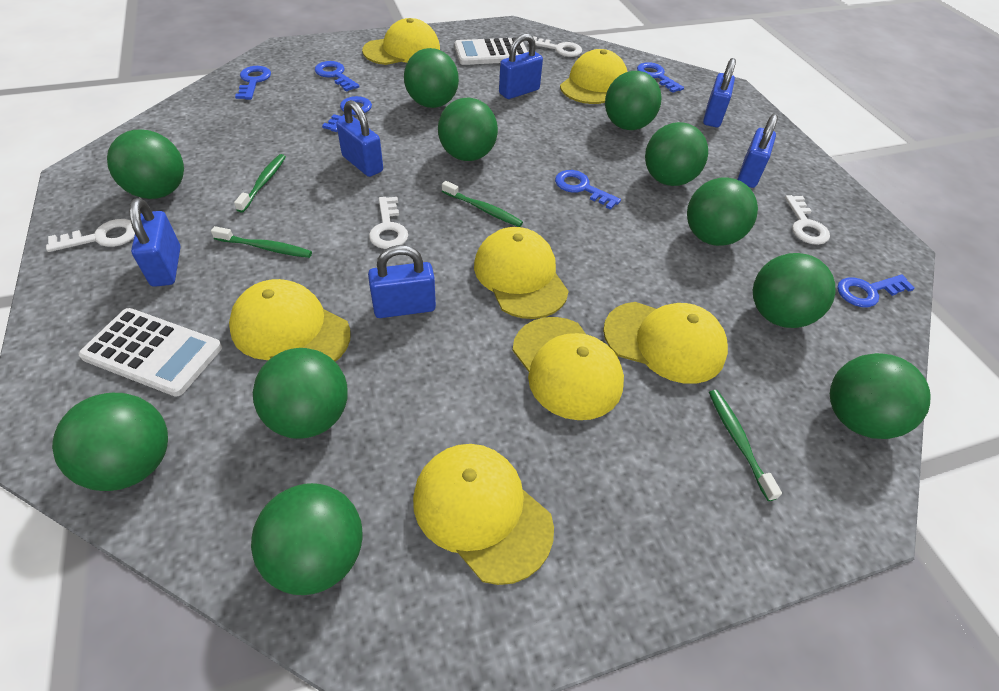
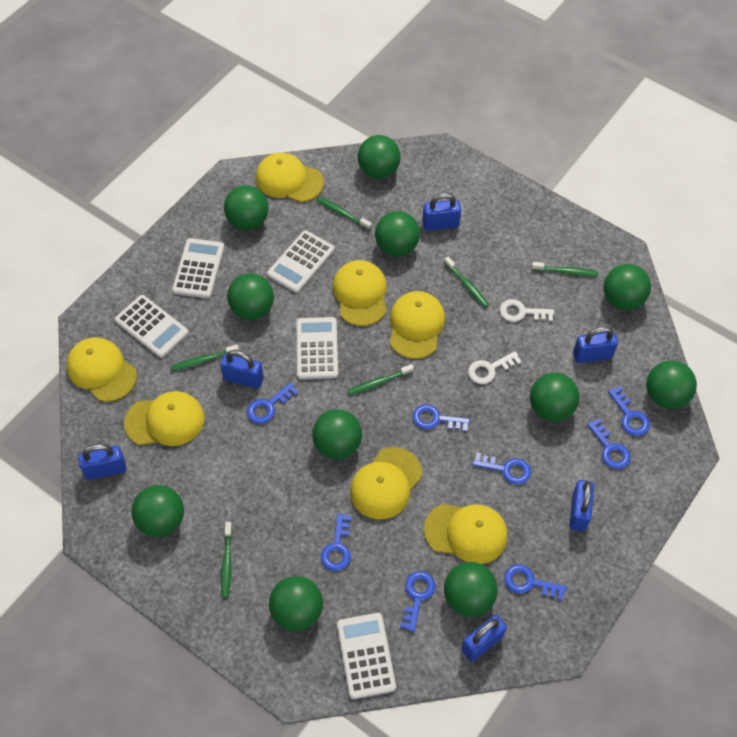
blue key: 6 -> 8
green toothbrush: 4 -> 6
white calculator: 2 -> 5
white key: 4 -> 2

